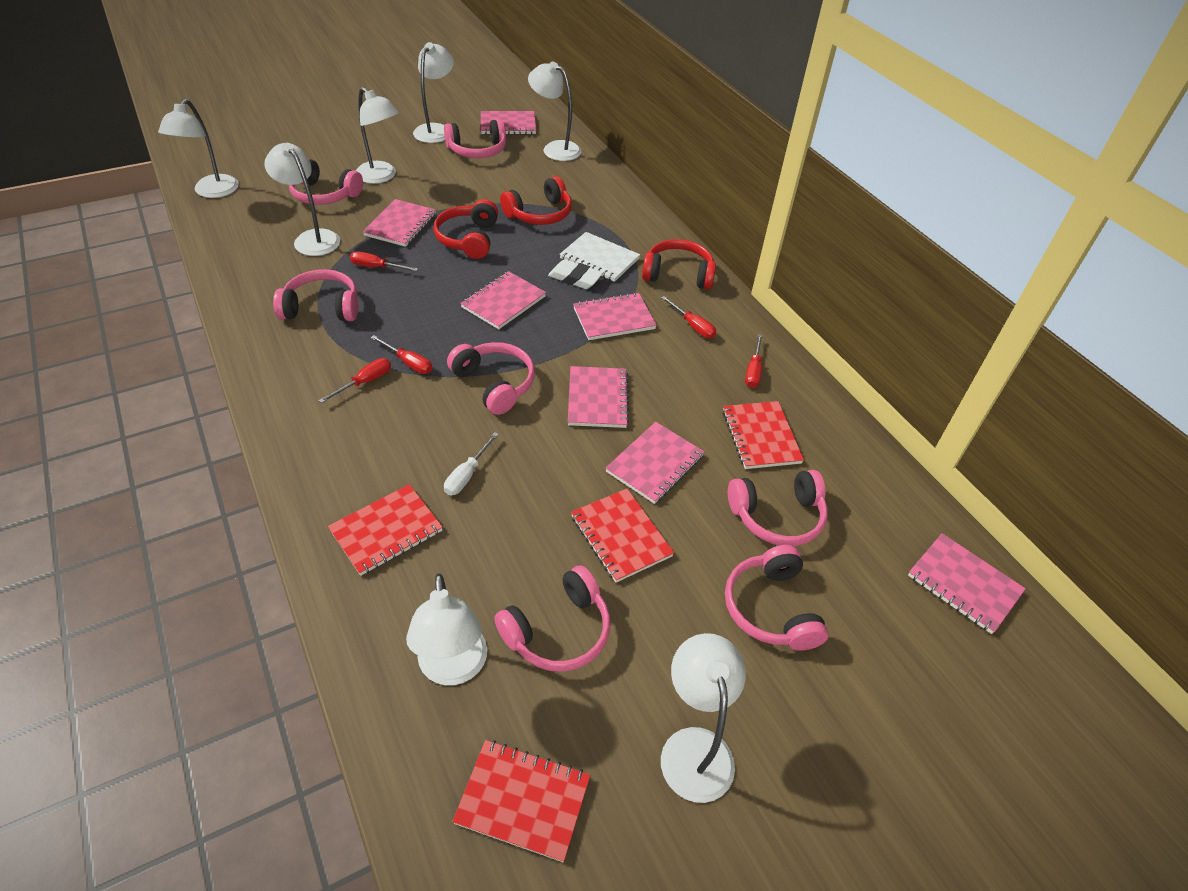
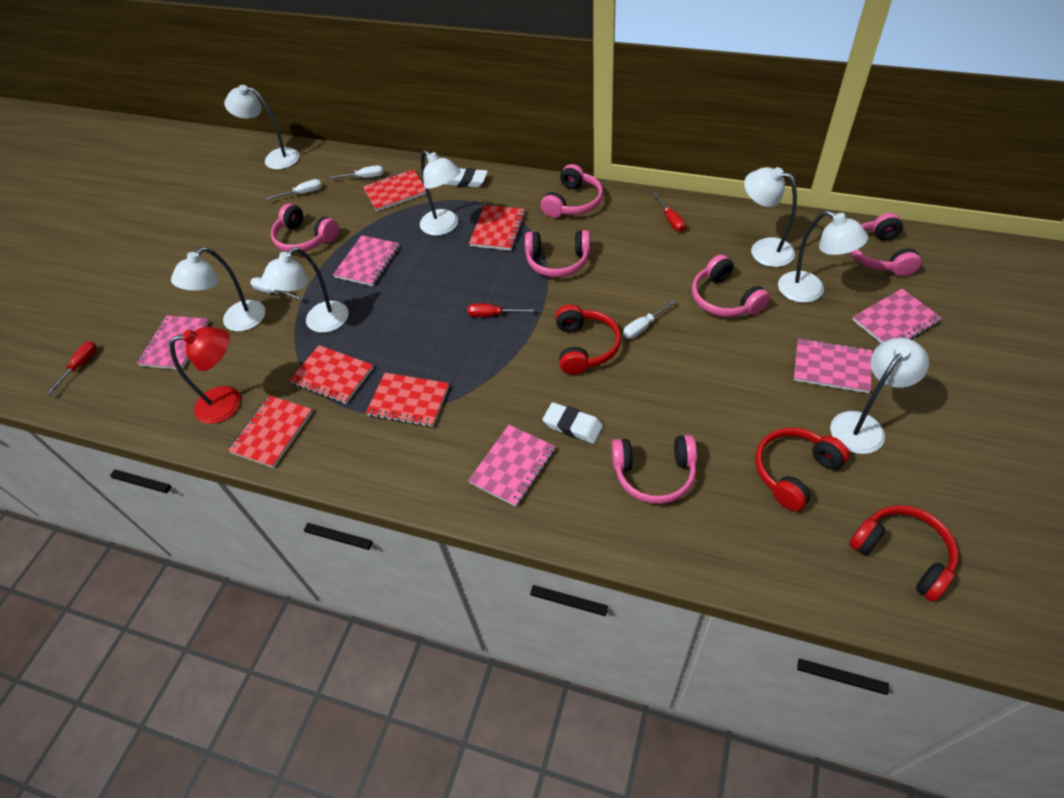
pink headphones: 7 -> 6
pink notebook: 7 -> 5
red lamp: 0 -> 1
red notebook: 4 -> 5
red screwdriver: 5 -> 3
white eraser: 1 -> 2
white notebook: 1 -> 0
white screwdriver: 1 -> 4

